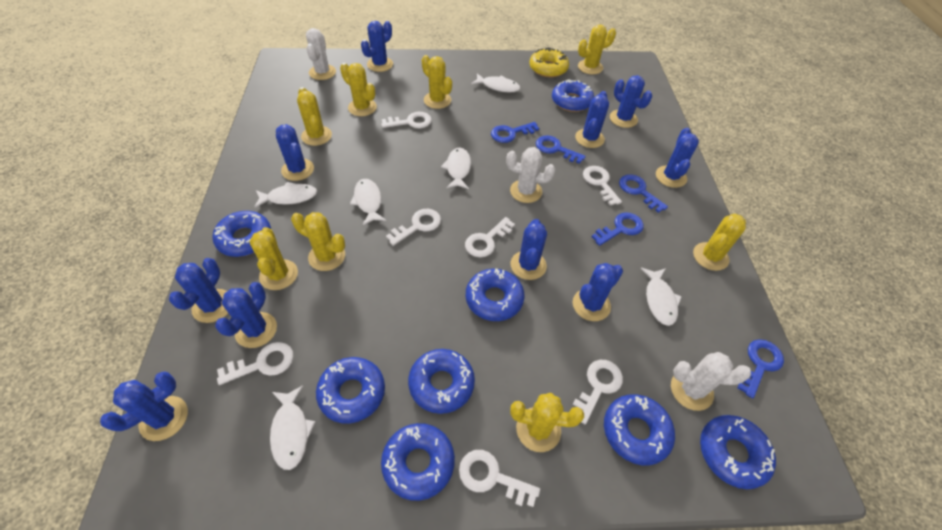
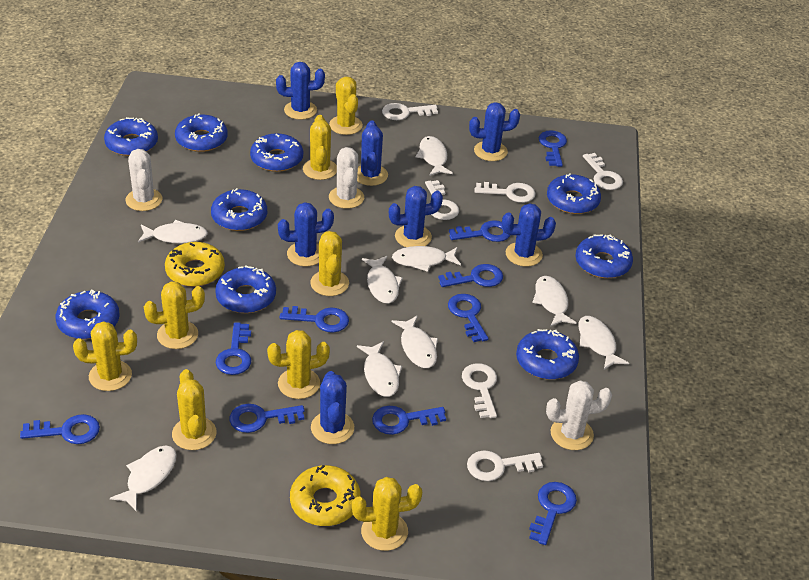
blue cactus: 10 -> 7
blue donut: 8 -> 9
blue key: 5 -> 10
white fish: 6 -> 9
white key: 7 -> 6
yellow donut: 1 -> 2

